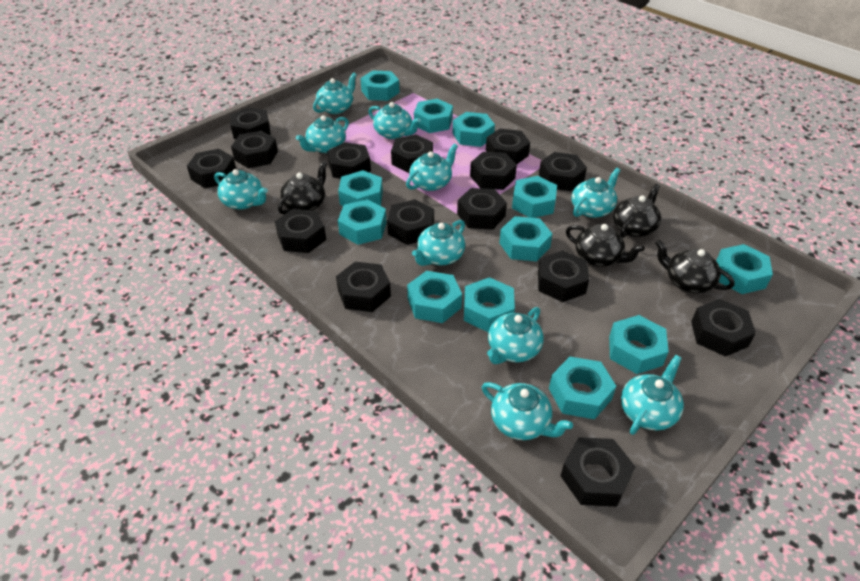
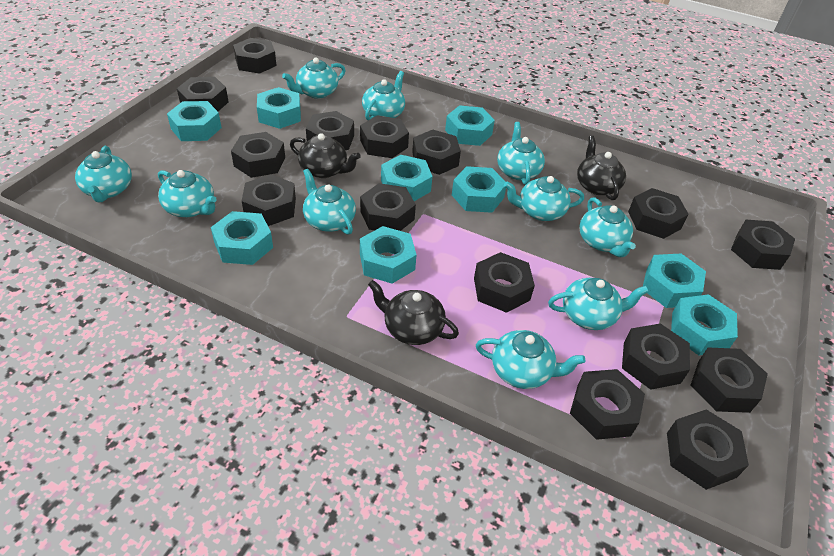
black teapot: 4 -> 3
turquoise nut: 12 -> 9

